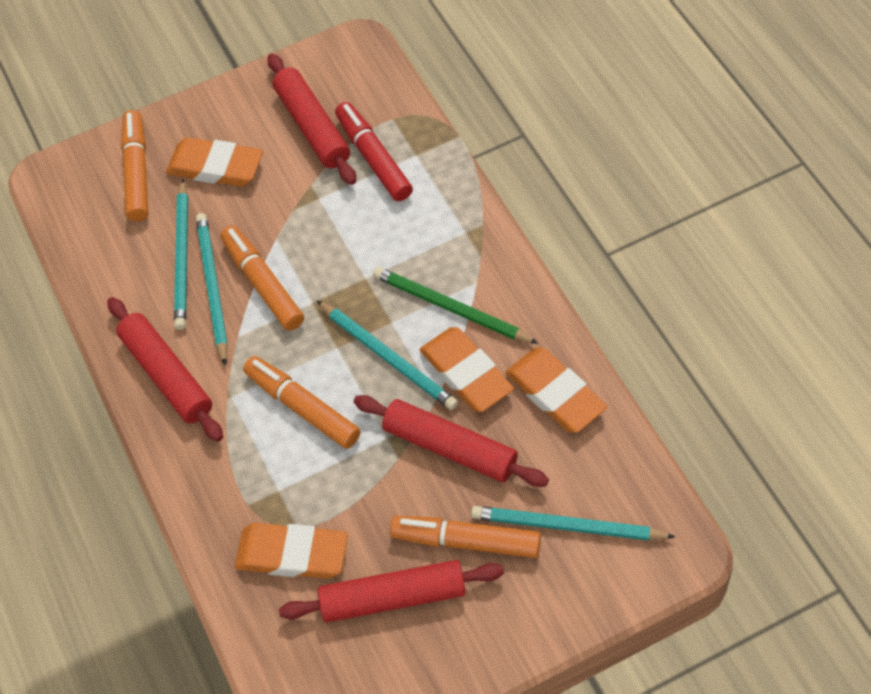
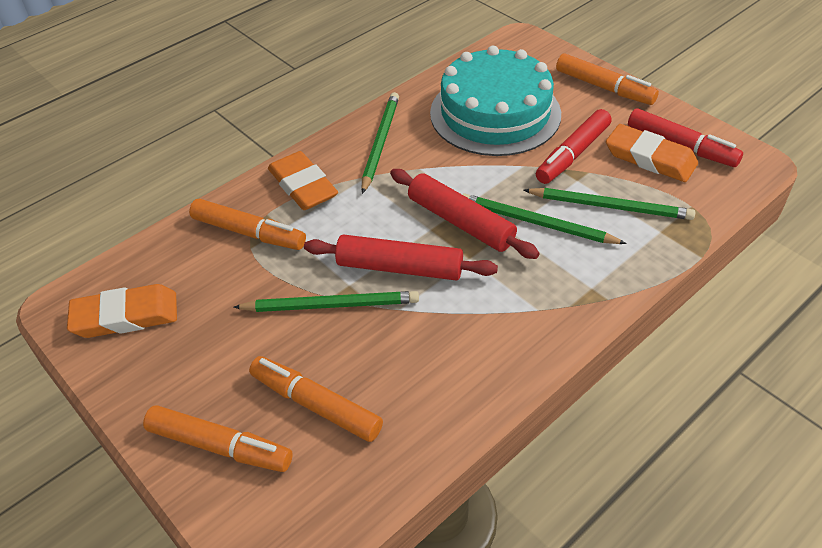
green pencil: 1 -> 4
orange eraser: 4 -> 3
red marker: 1 -> 2
red rolling pin: 4 -> 2
turquoise cake: 0 -> 1
turquoise pencil: 4 -> 0

